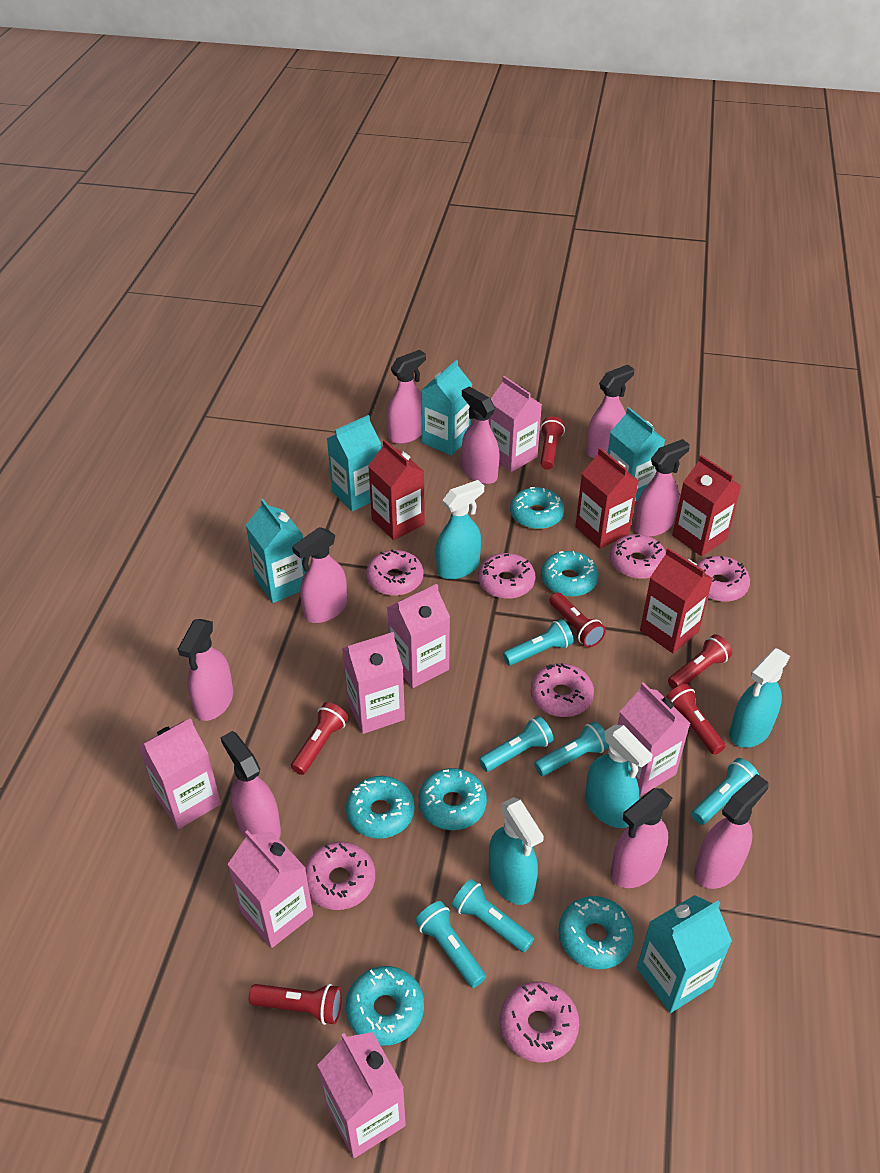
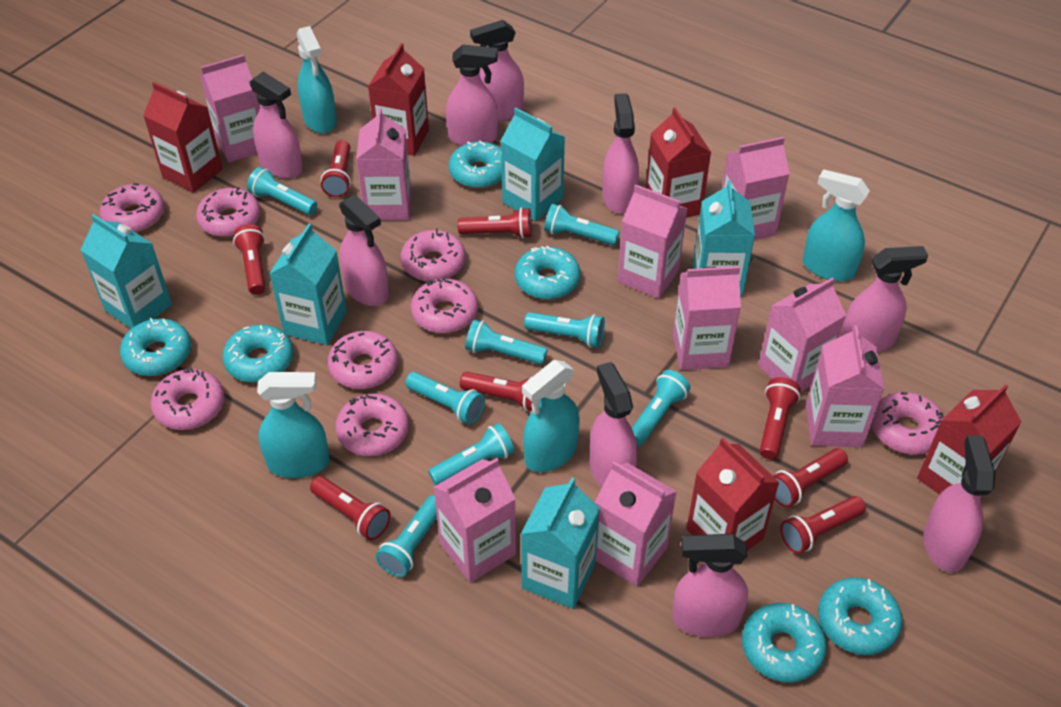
pink carton: 7 -> 9
pink donut: 7 -> 8
red carton: 4 -> 5
red flashlight: 6 -> 8
turquoise flashlight: 6 -> 8

